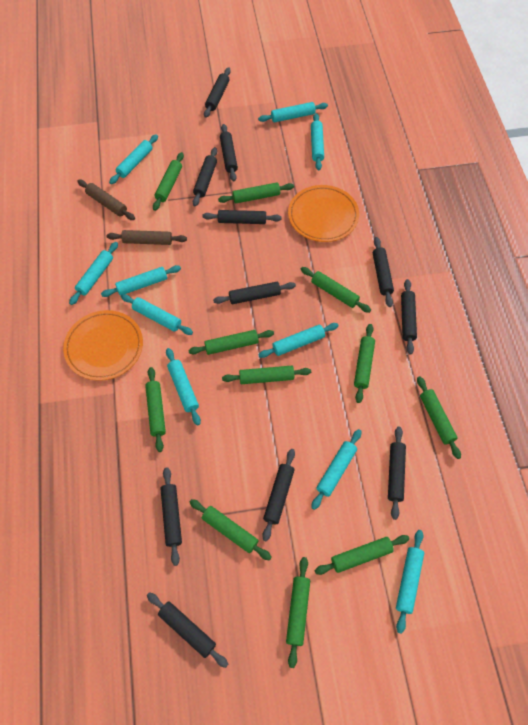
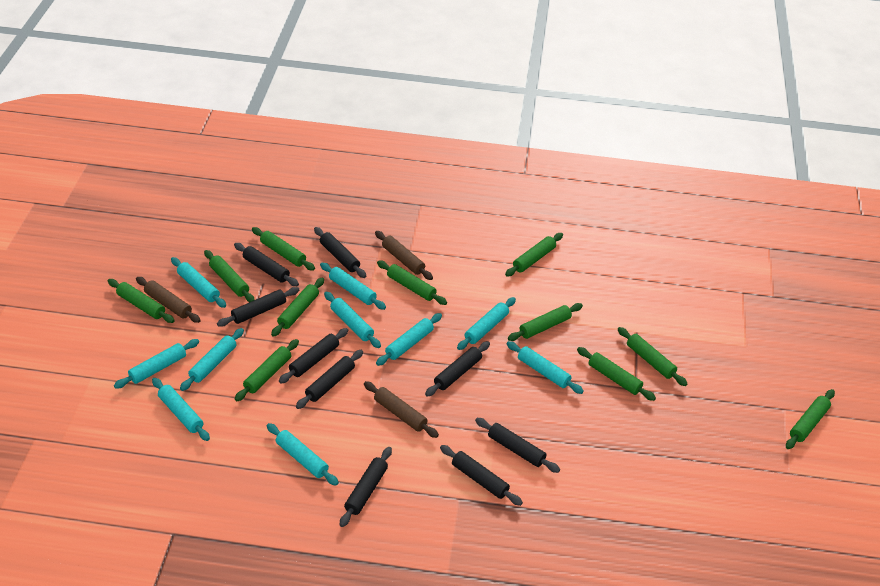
black rolling pin: 11 -> 9
brown rolling pin: 2 -> 3
orange plate: 2 -> 0

